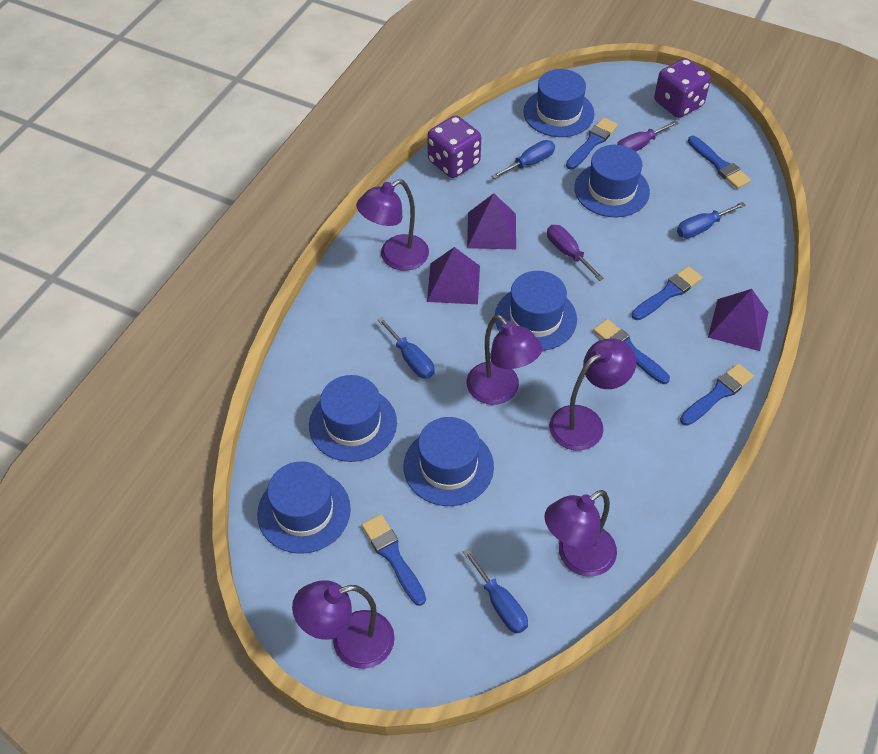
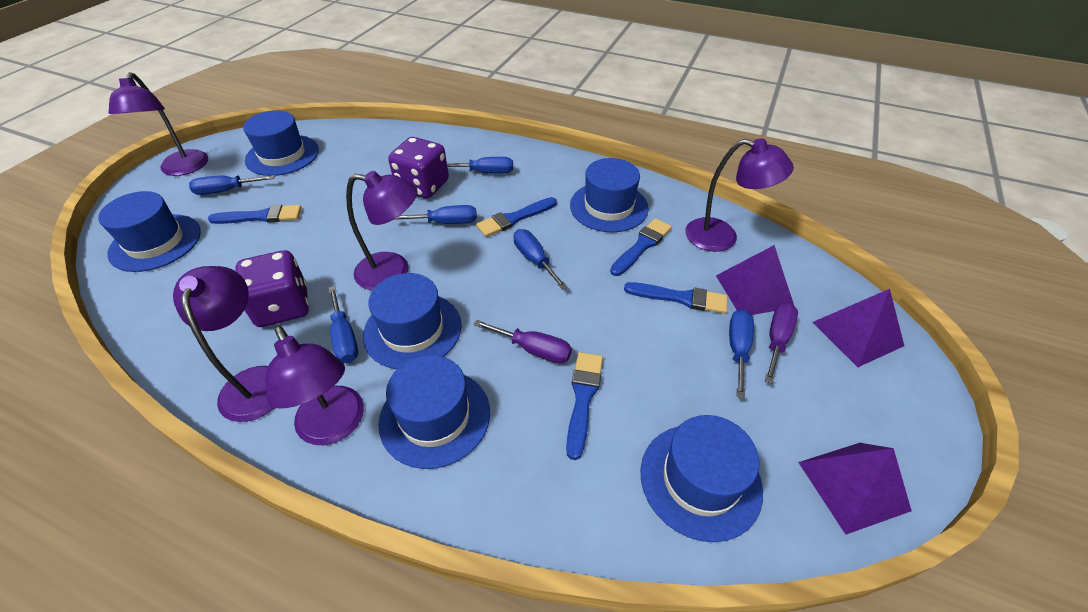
blue brush: 6 -> 5
blue screwdriver: 4 -> 6

